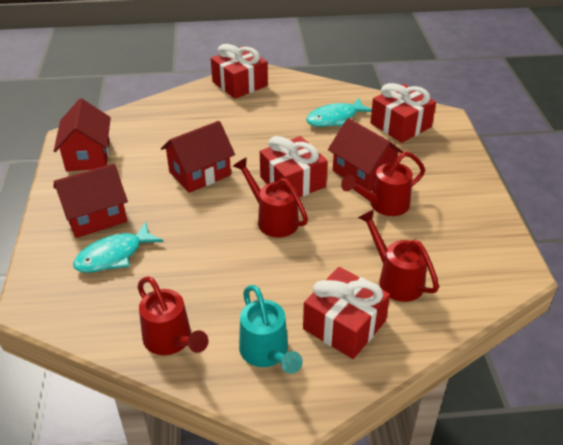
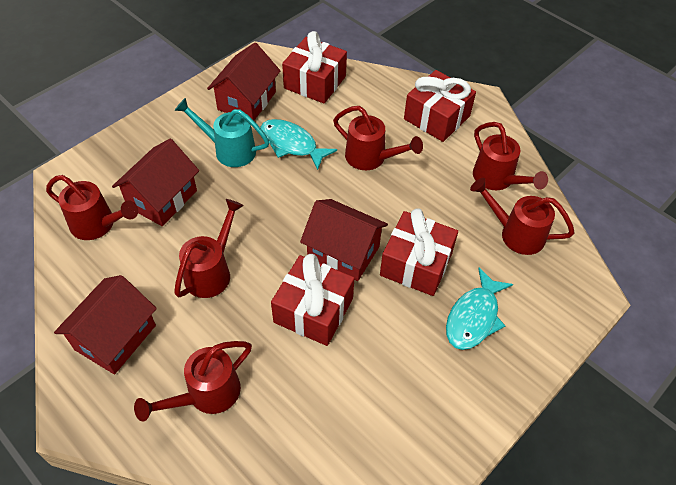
red watering can: 4 -> 6

